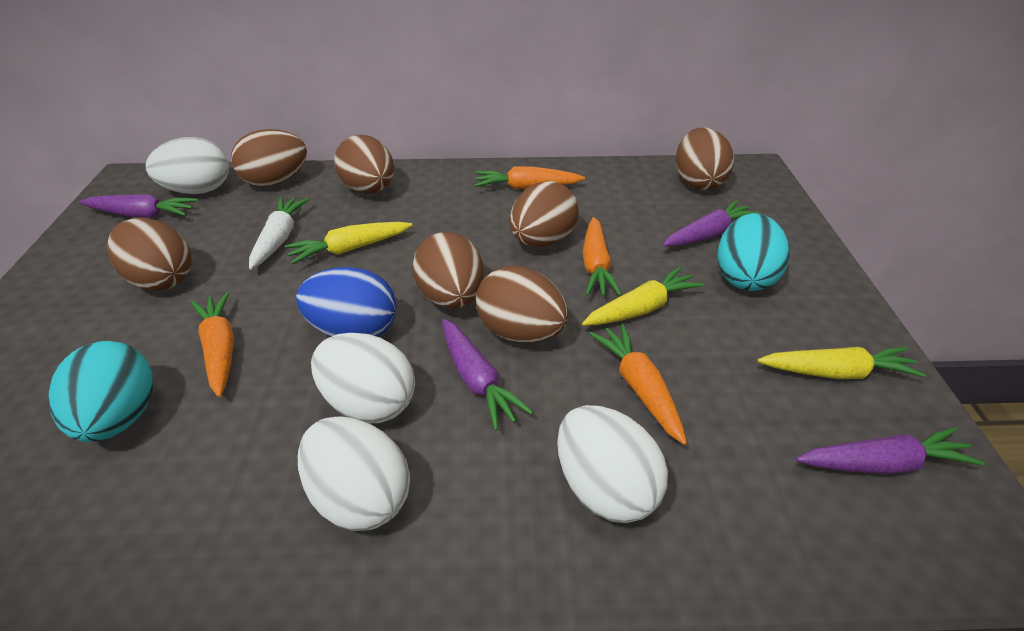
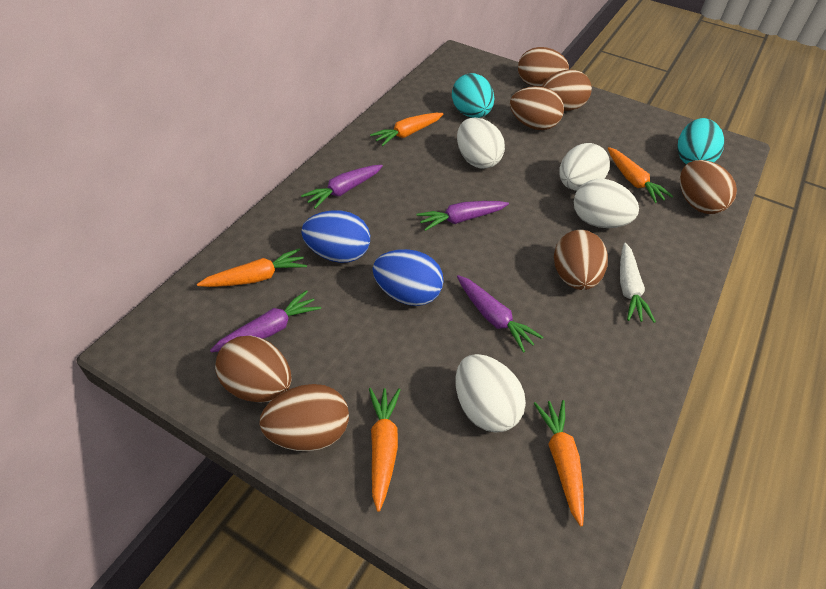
blue egg: 1 -> 2
orange carrot: 4 -> 5
yellow carrot: 3 -> 0

